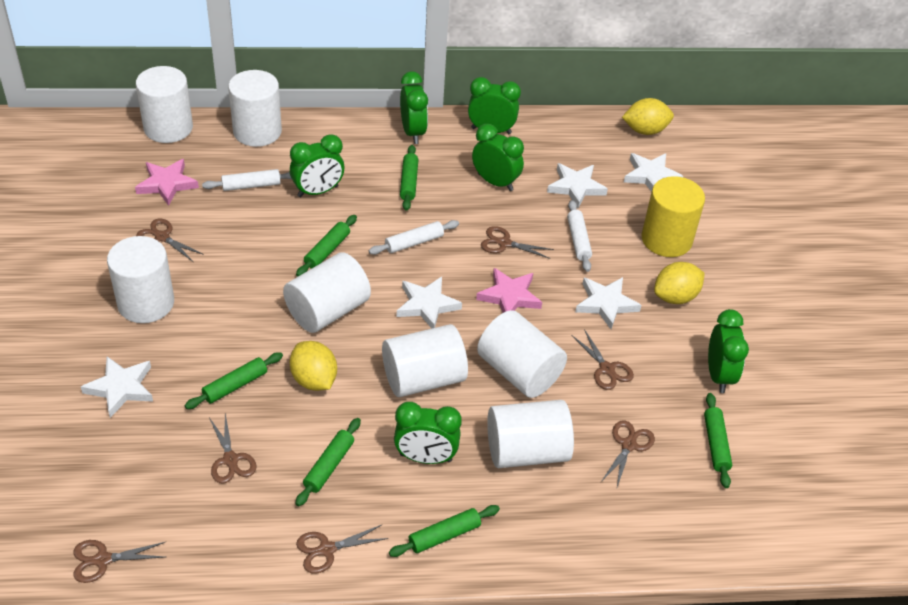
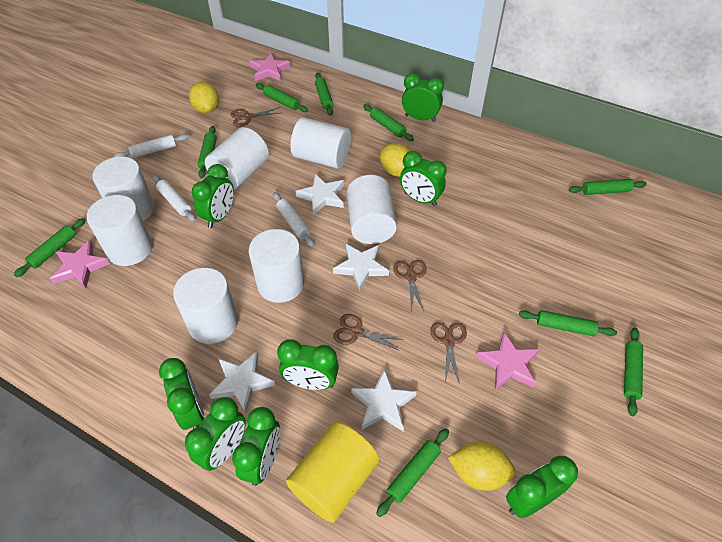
brown scissors: 7 -> 4
green clock: 6 -> 8
green rolling pin: 6 -> 9
pink star: 2 -> 3
white star: 5 -> 4

